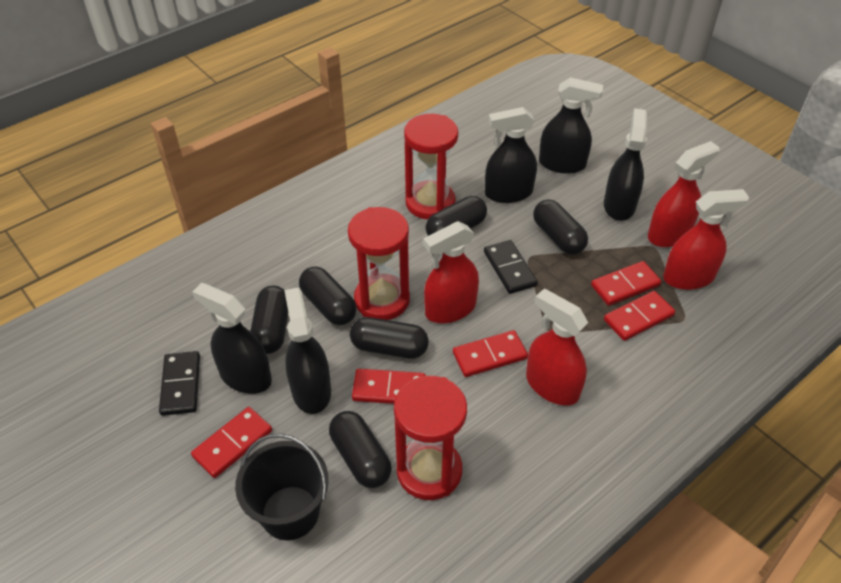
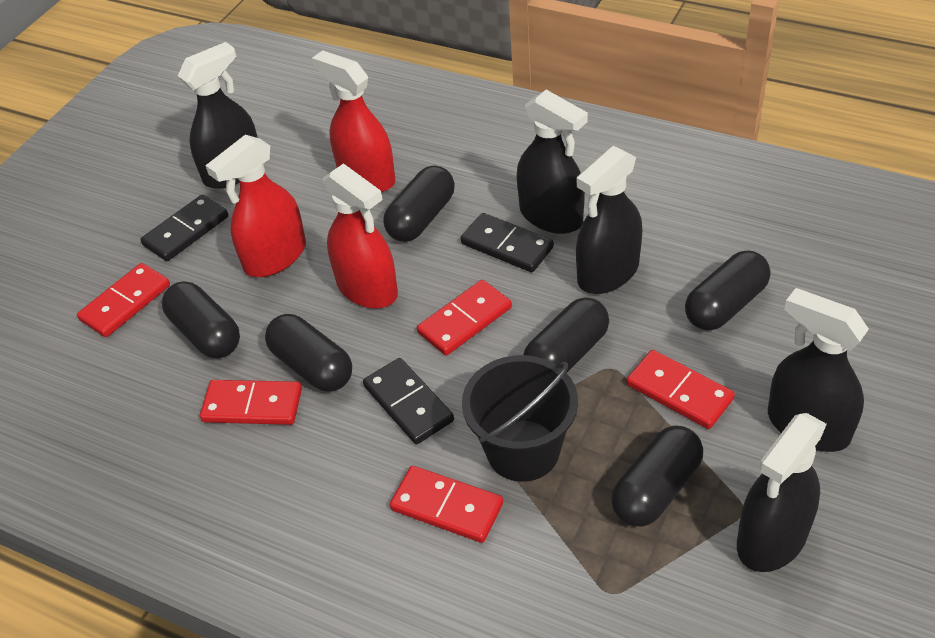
black domino: 2 -> 3
red hourglass: 3 -> 0
red spray bottle: 4 -> 3

